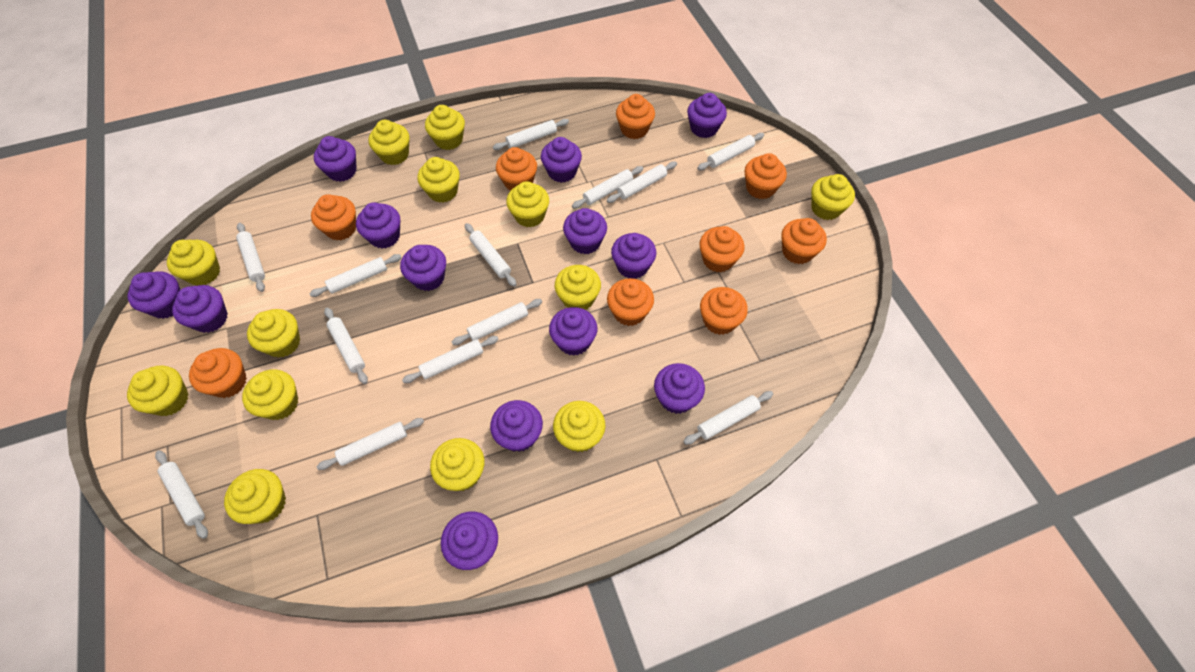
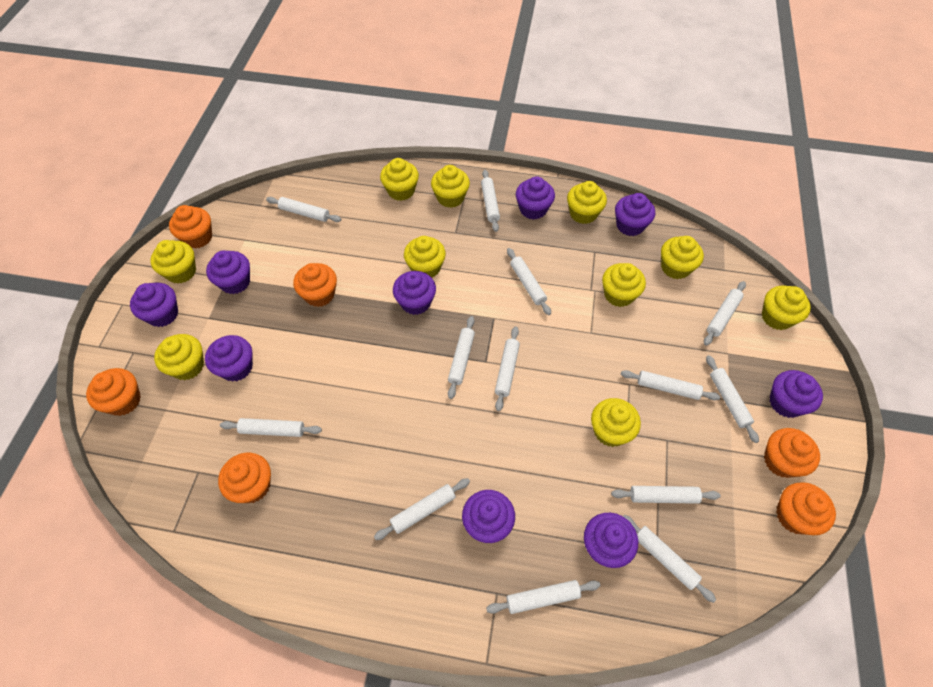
orange cupcake: 9 -> 6
purple cupcake: 13 -> 9
yellow cupcake: 13 -> 10

